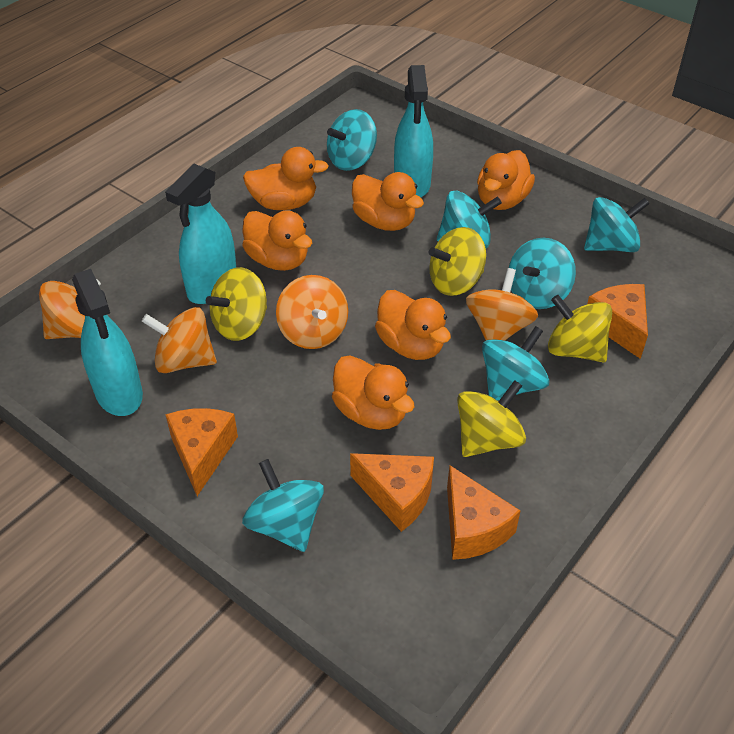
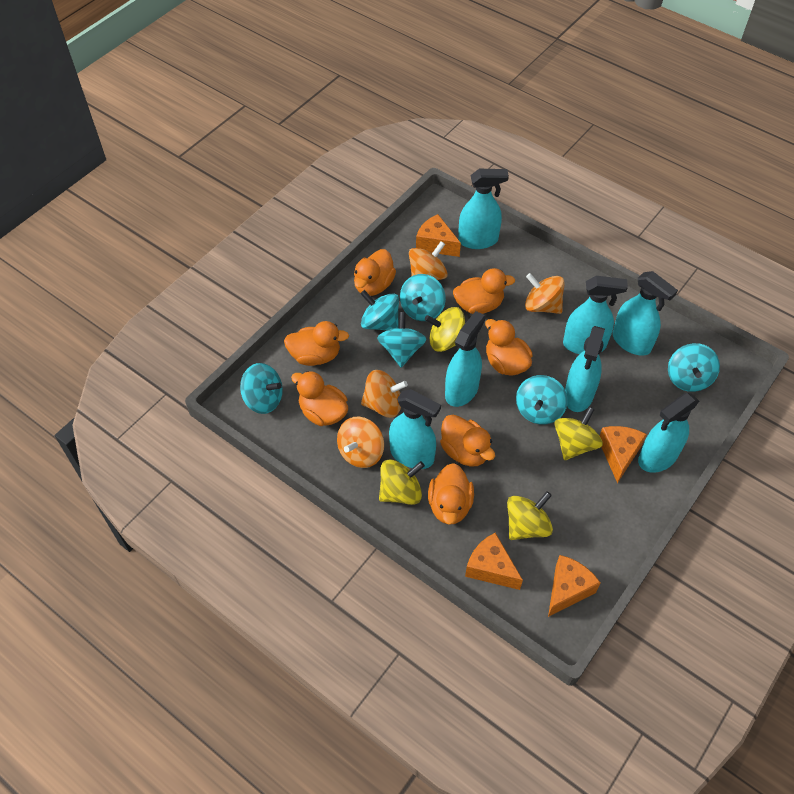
orange duck: 6 -> 7
turquoise spray bottle: 3 -> 7

